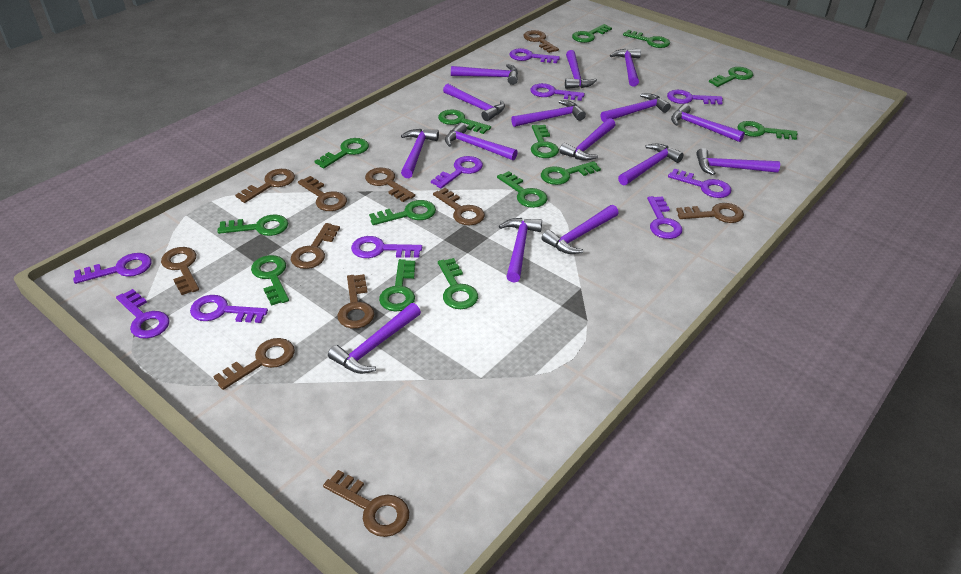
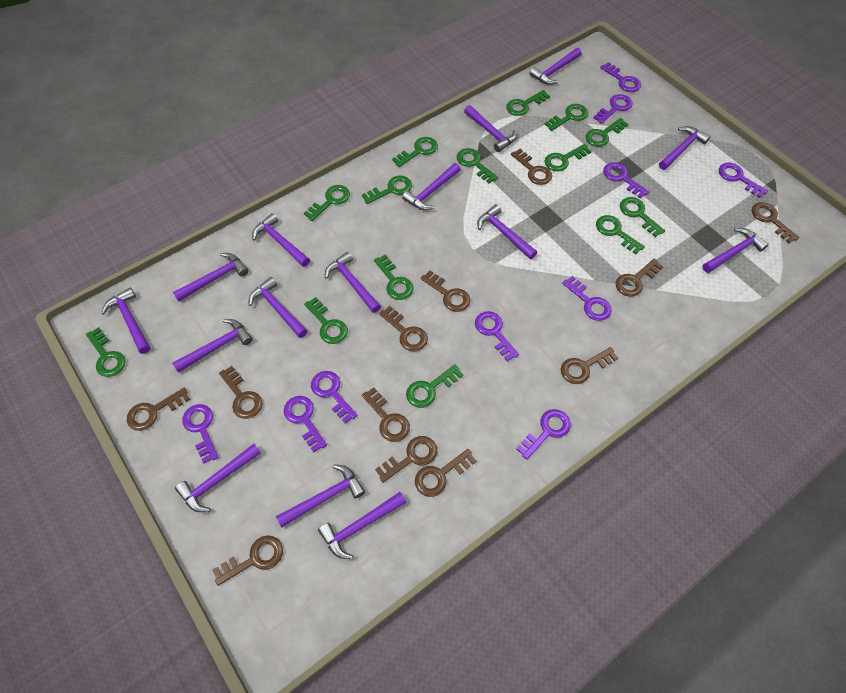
brown key: 11 -> 12

